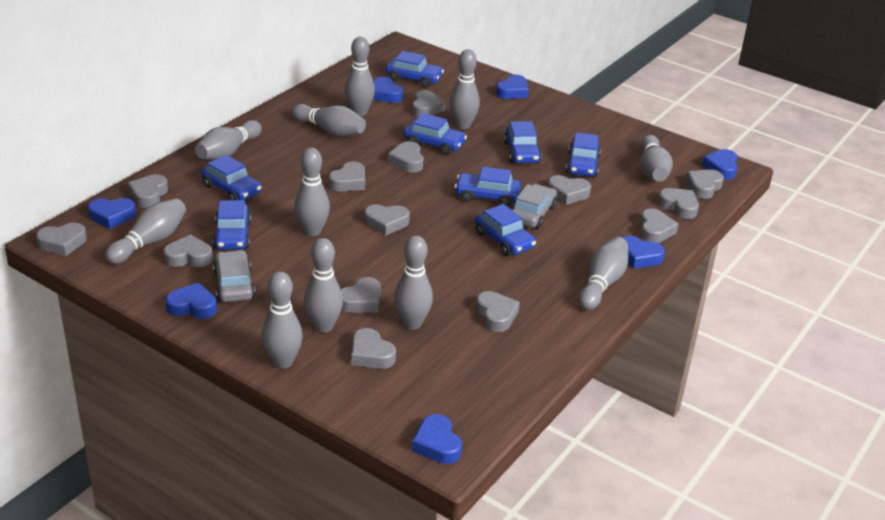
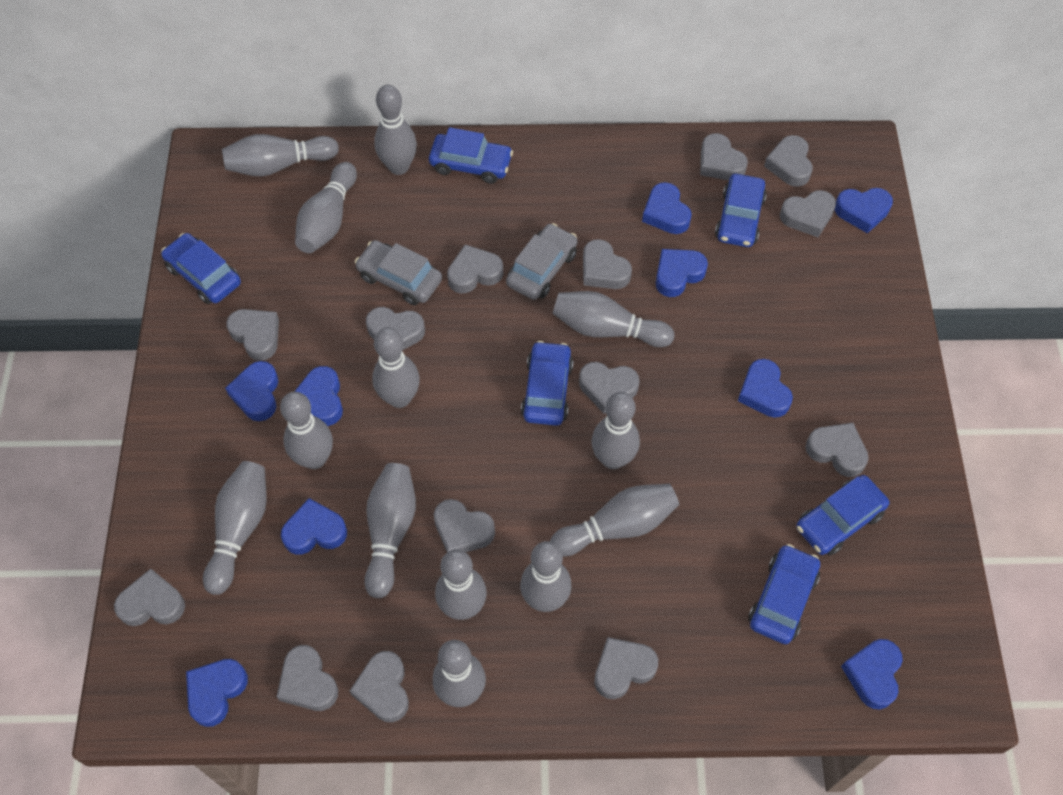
blue car: 8 -> 6
blue heart: 7 -> 9
grey bowling pin: 11 -> 13

